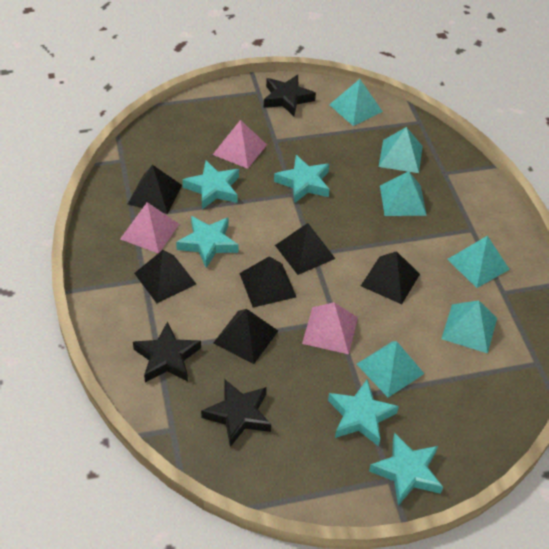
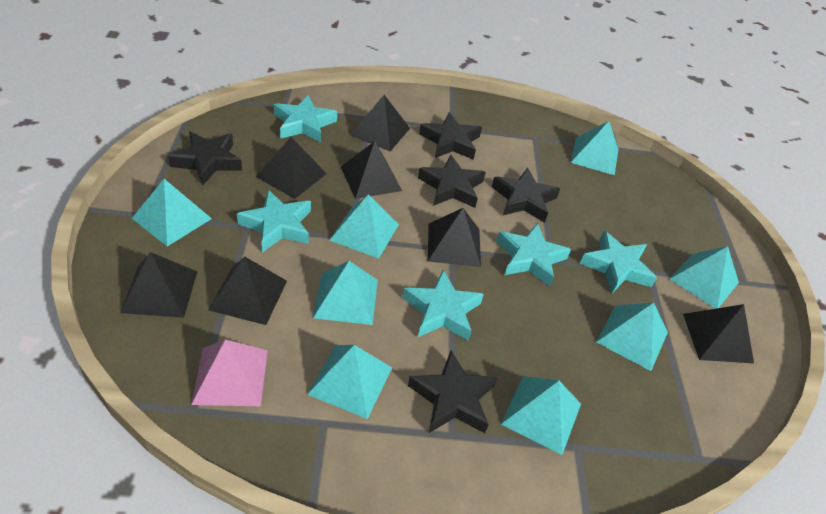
black pyramid: 6 -> 7
black star: 3 -> 5
pink pyramid: 3 -> 1
turquoise pyramid: 6 -> 8

